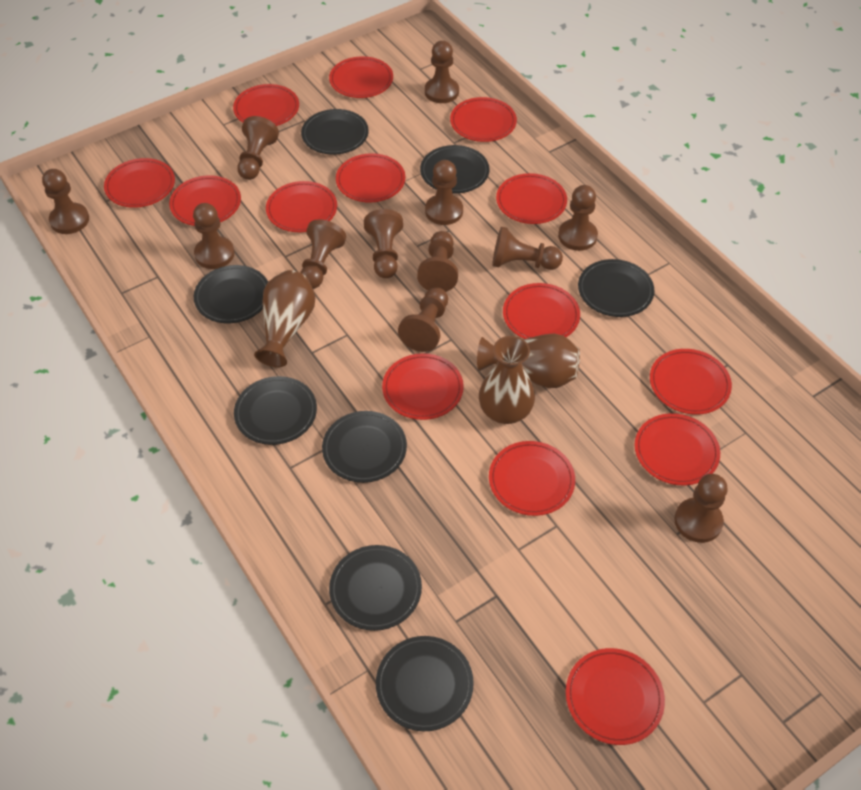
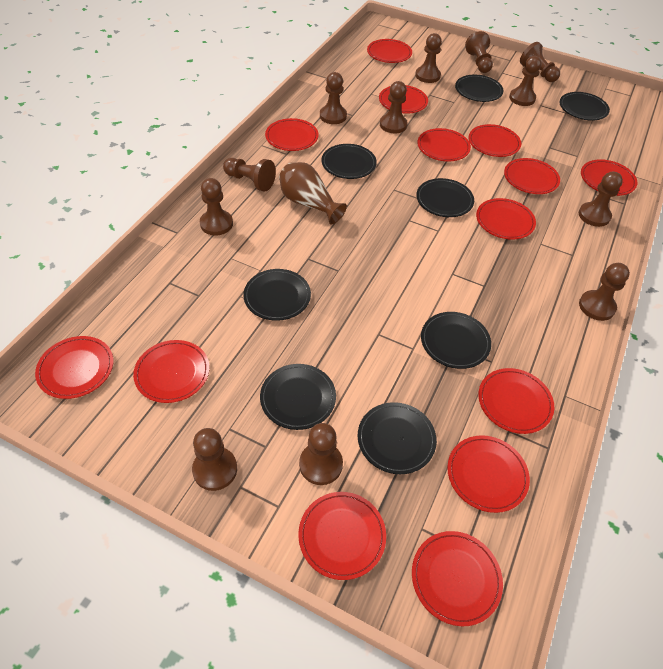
brown vase: 3 -> 1

